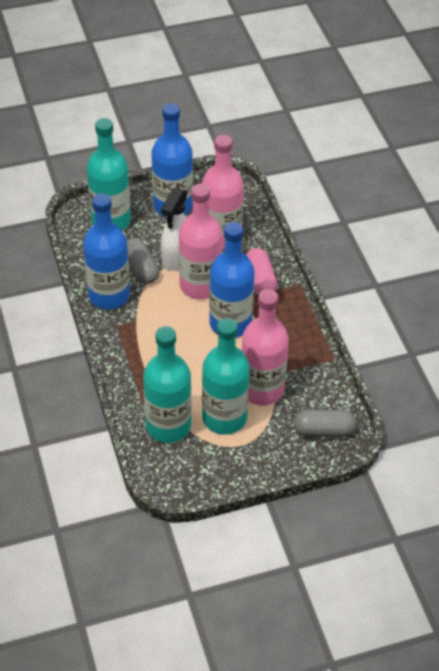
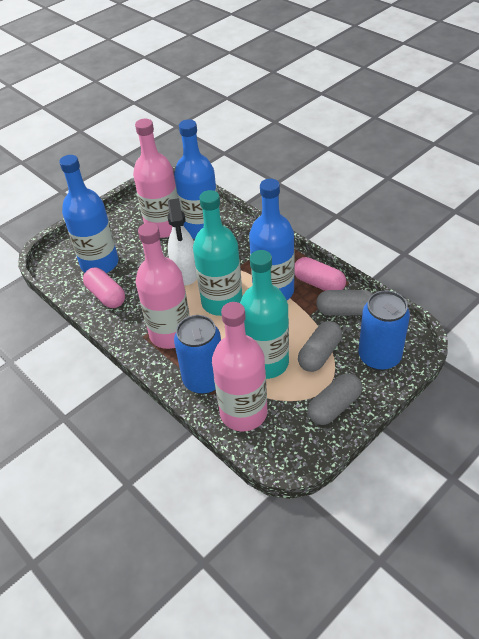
blue can: 0 -> 2
grey capsule: 2 -> 3
pink capsule: 1 -> 2
turquoise bottle: 3 -> 2

